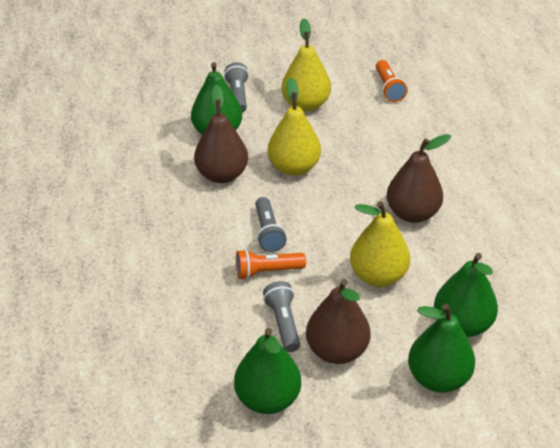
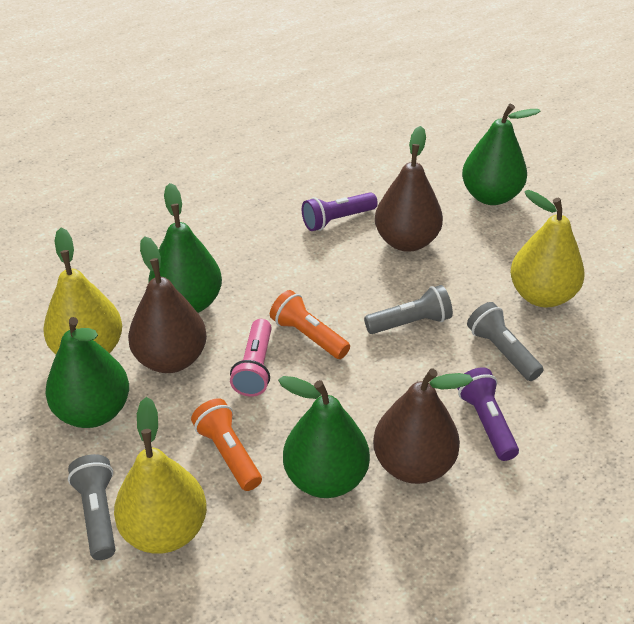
pink flashlight: 0 -> 1
purple flashlight: 0 -> 2

